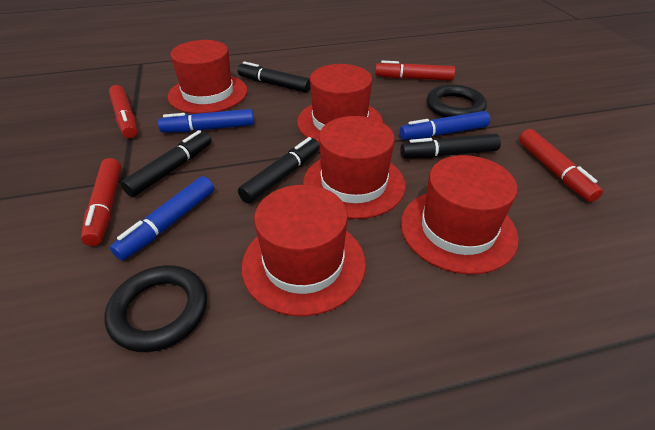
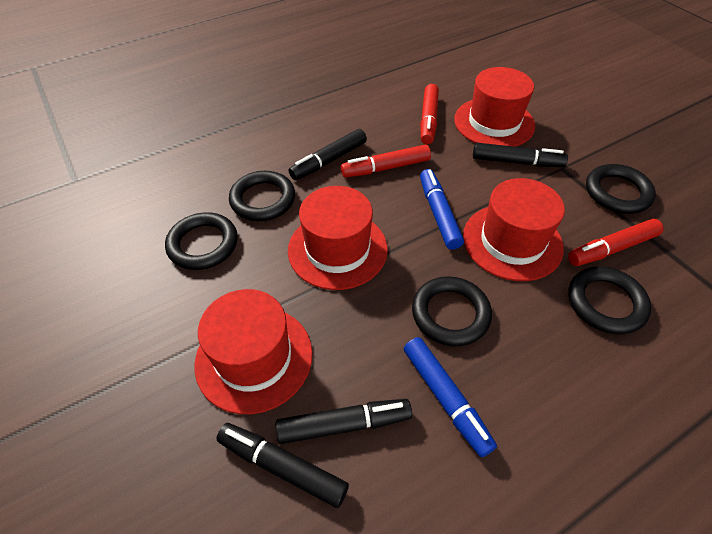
black ring: 2 -> 5
blue marker: 3 -> 2
red hat: 5 -> 4
red marker: 4 -> 3

